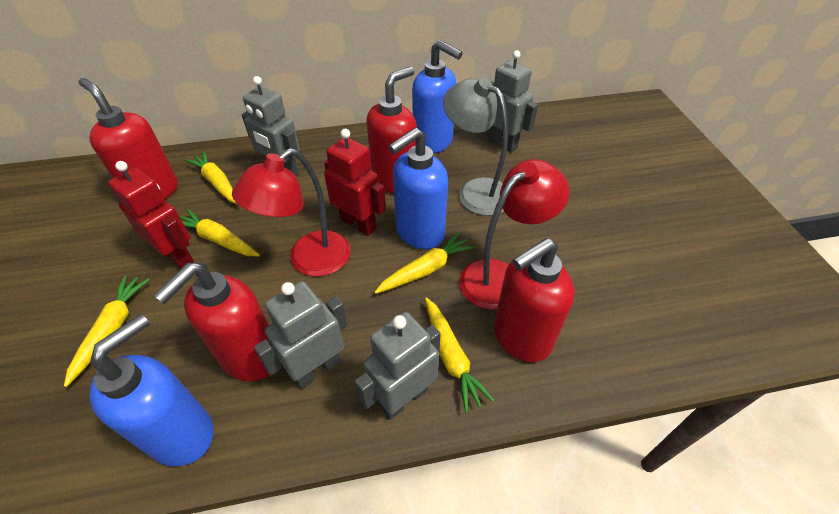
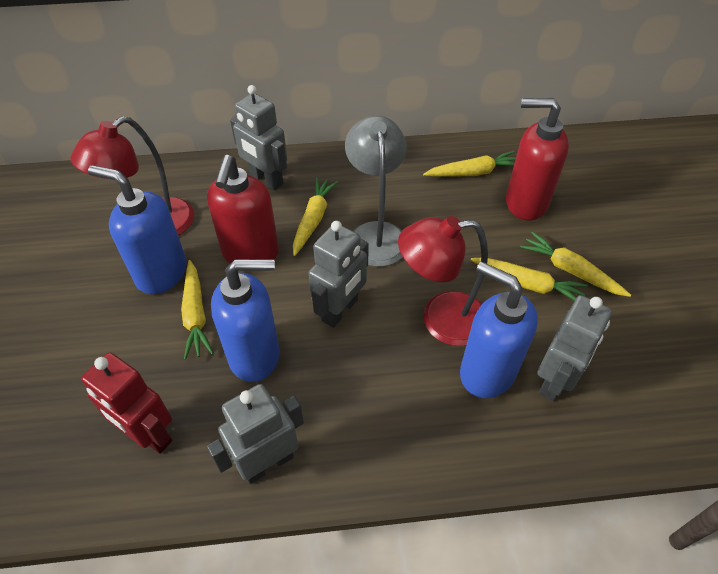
red robot: 2 -> 1
red soap dispenser: 4 -> 2

